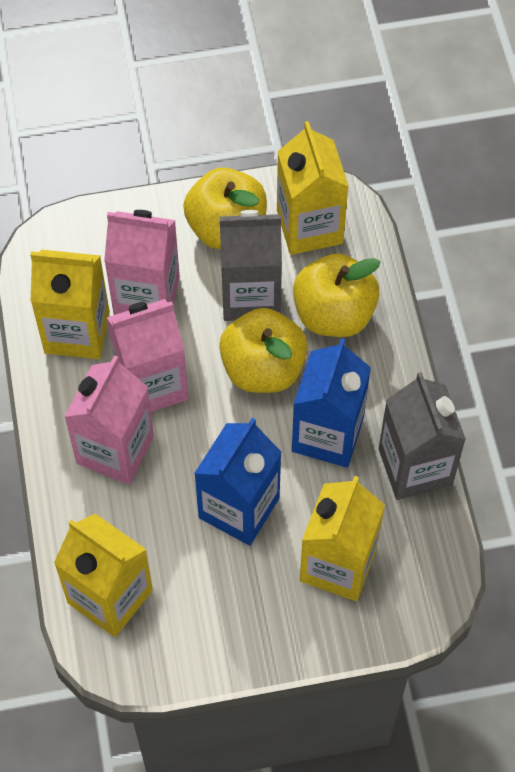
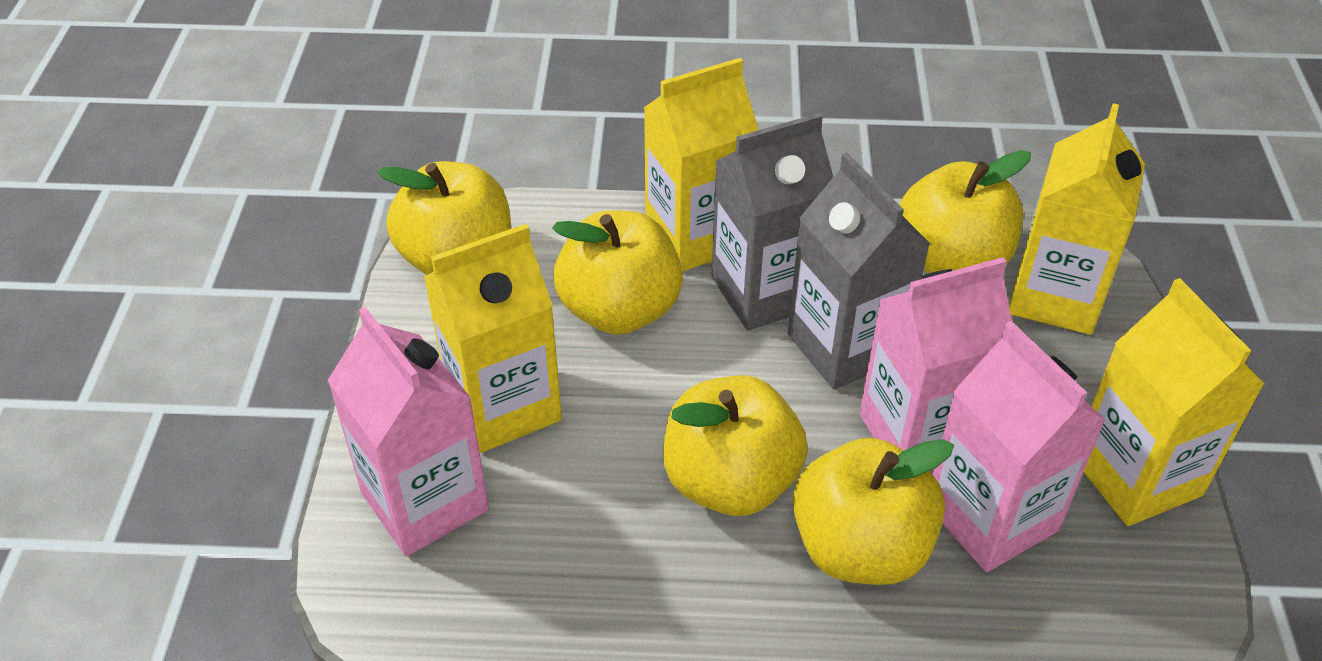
blue carton: 2 -> 0
yellow apple: 3 -> 5

